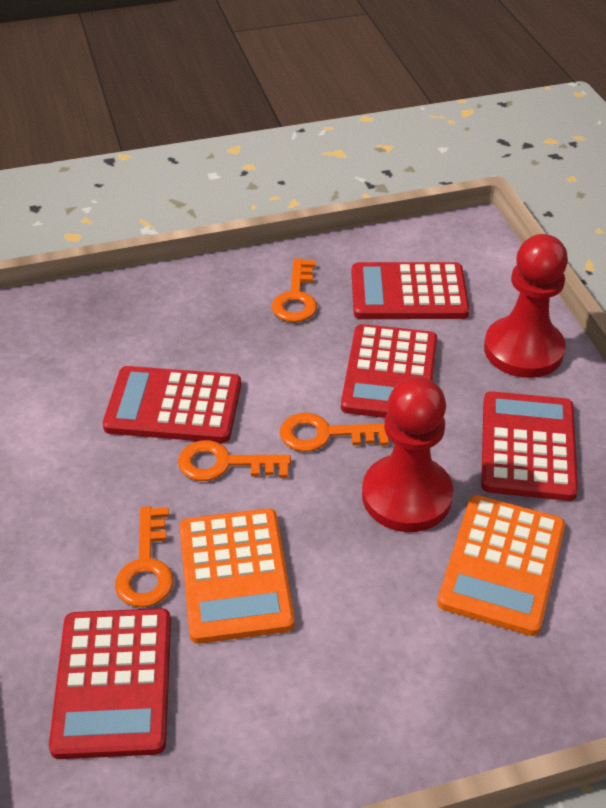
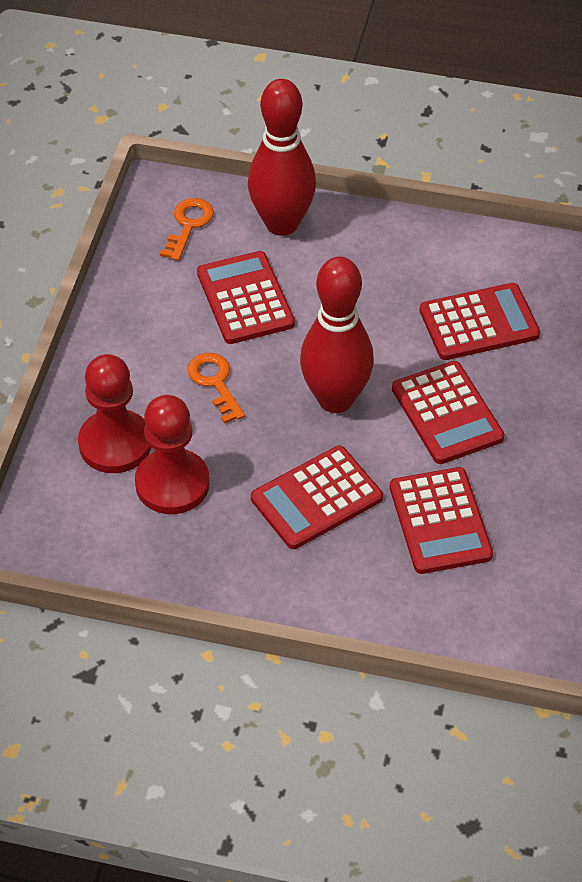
orange calculator: 2 -> 0
orange key: 4 -> 2
red bowling pin: 0 -> 2

